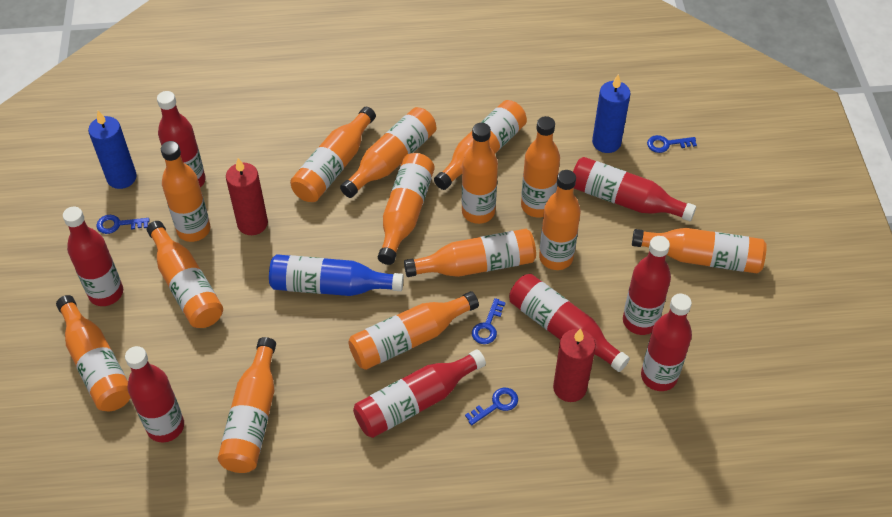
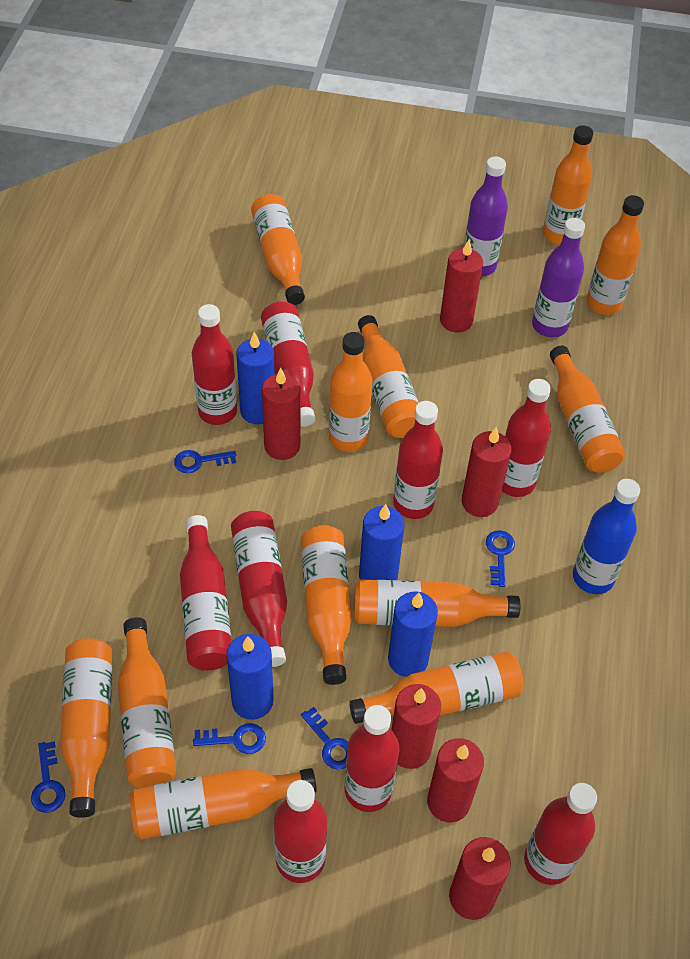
blue candle: 2 -> 4
blue key: 4 -> 5
orange bottle: 14 -> 12
purple bottle: 0 -> 2
red bottle: 8 -> 9
red candle: 2 -> 6

